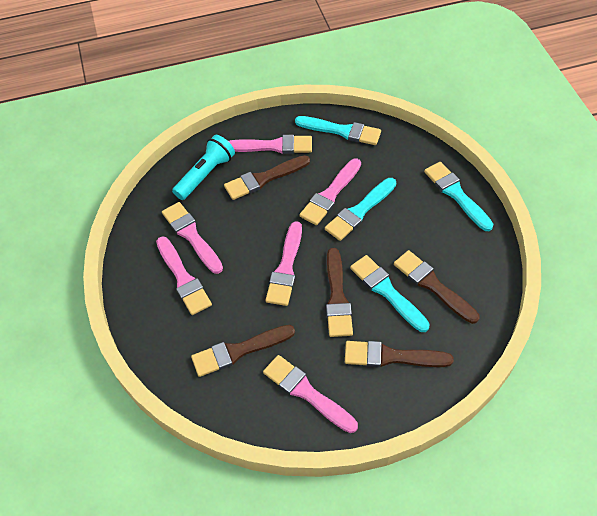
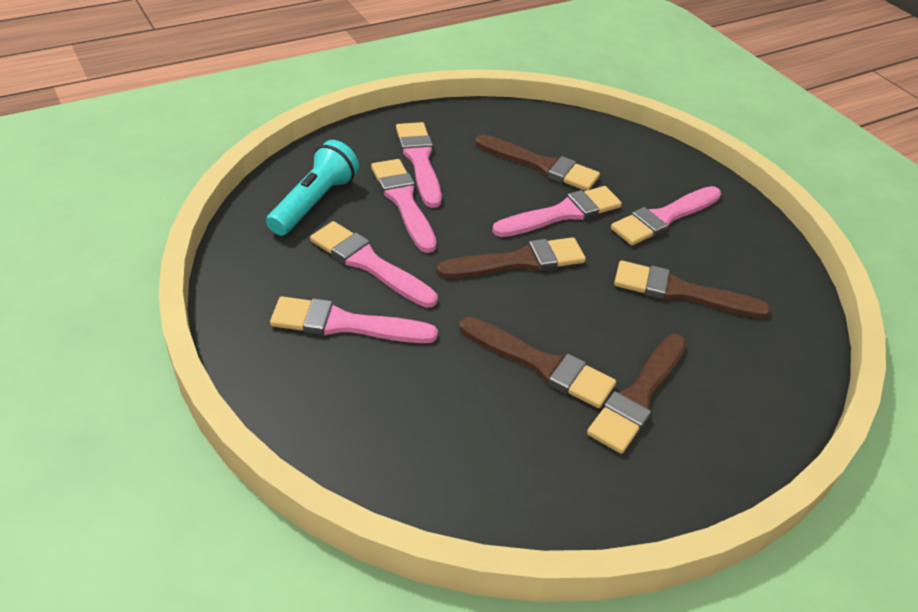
turquoise brush: 4 -> 0

